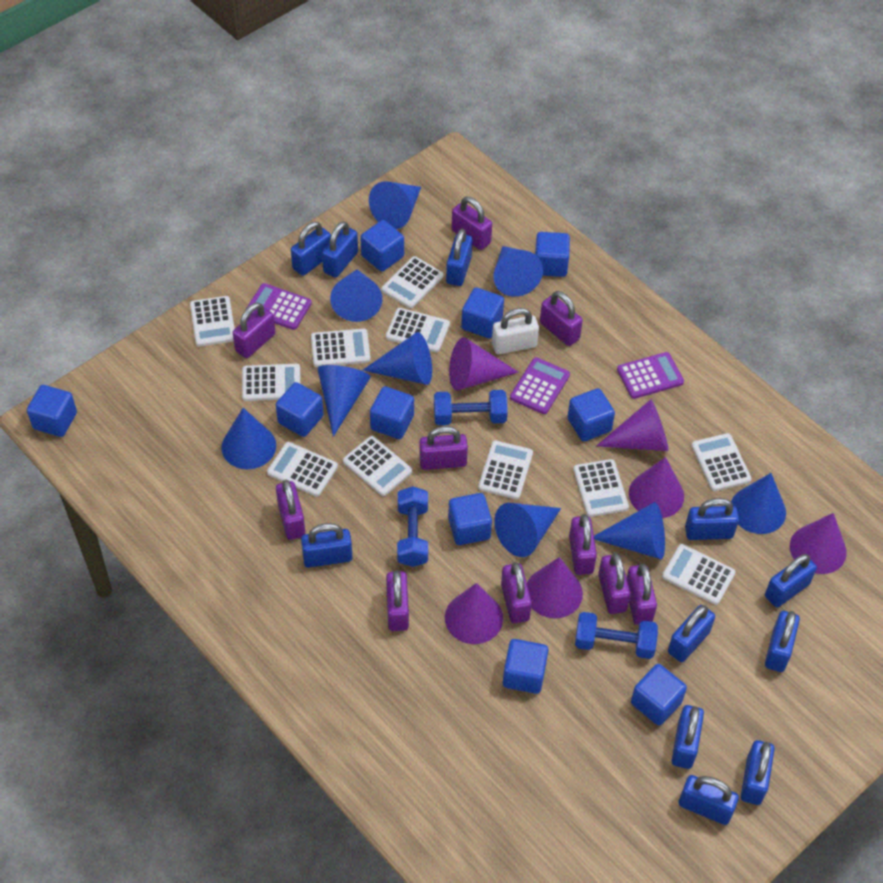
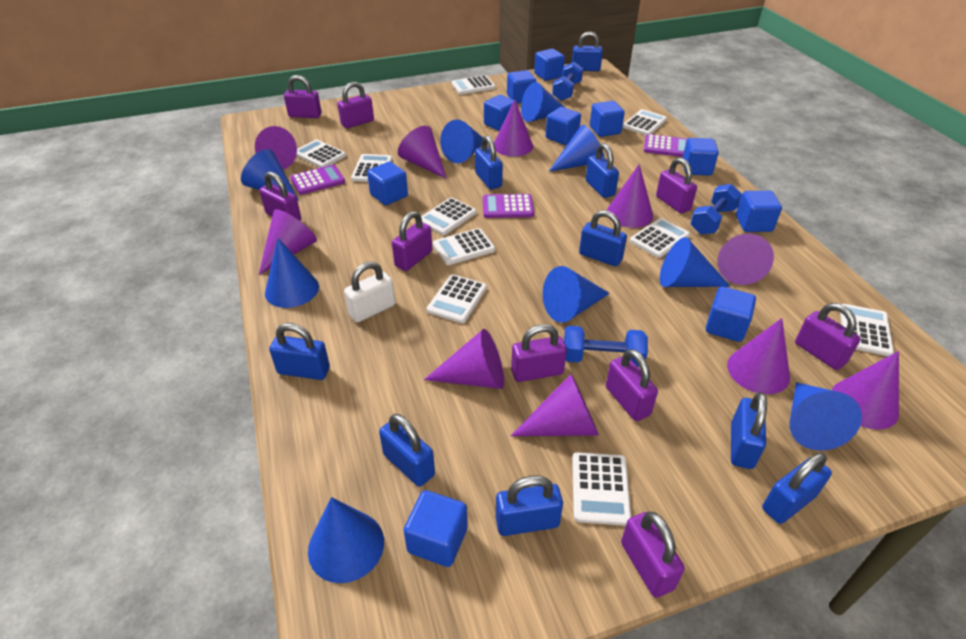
blue padlock: 11 -> 9
purple cone: 6 -> 10
purple padlock: 10 -> 9
white calculator: 11 -> 10

